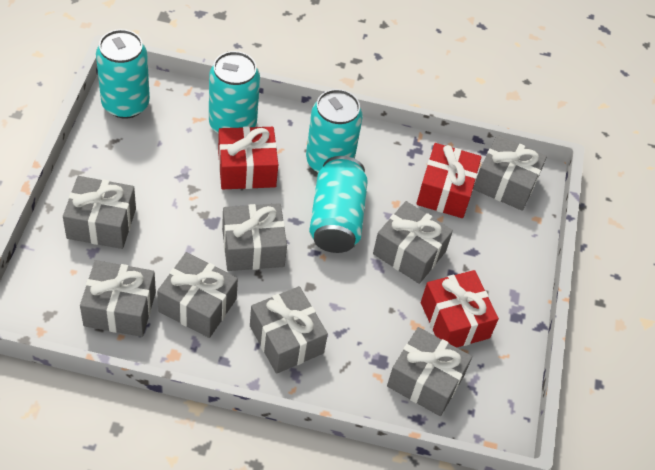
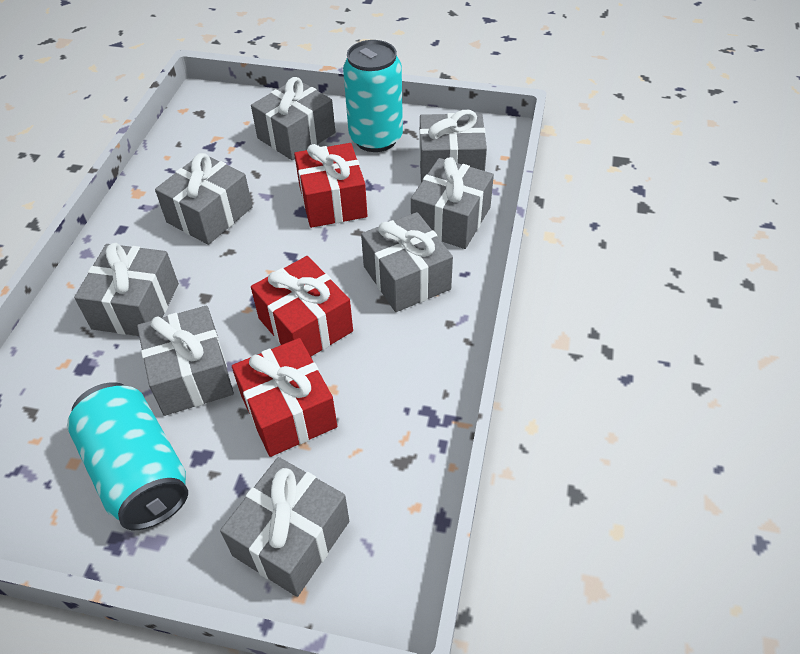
turquoise can: 4 -> 2

